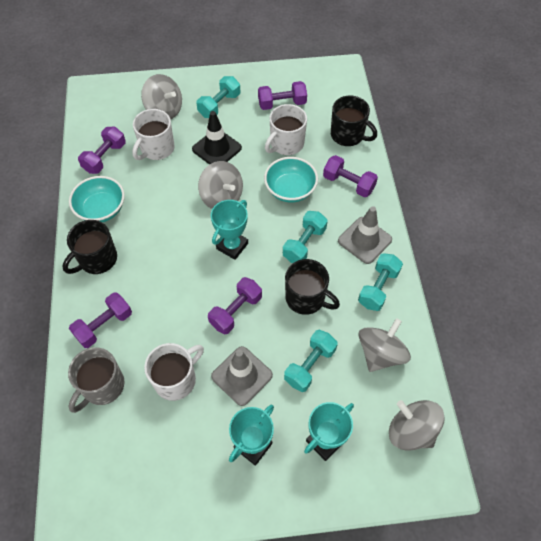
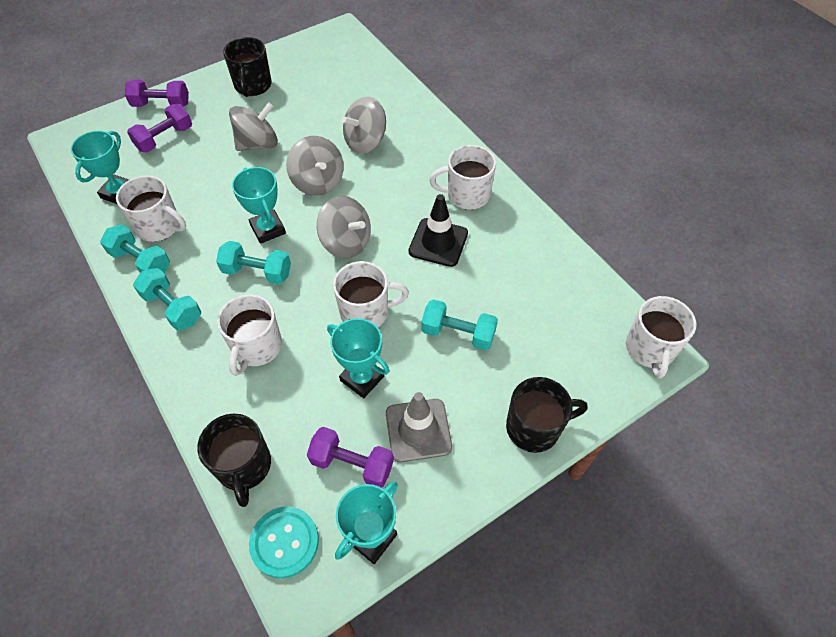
grey mug: 1 -> 0
grey traffic cone: 2 -> 1
purple dumbbell: 5 -> 3
turquoise bowl: 2 -> 0
turquoise button: 0 -> 1
turquoise trophy: 3 -> 4
white mug: 3 -> 5

